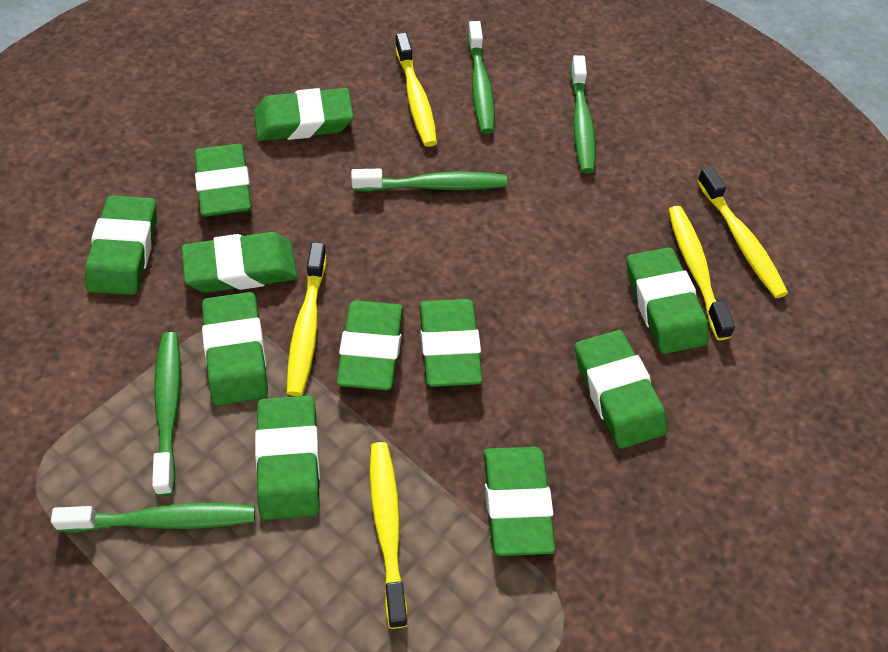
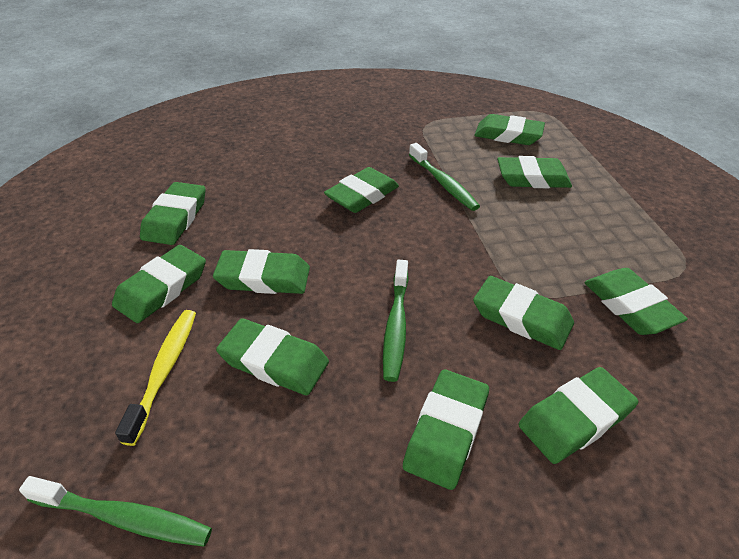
green toothbrush: 5 -> 3
yellow toothbrush: 5 -> 1

